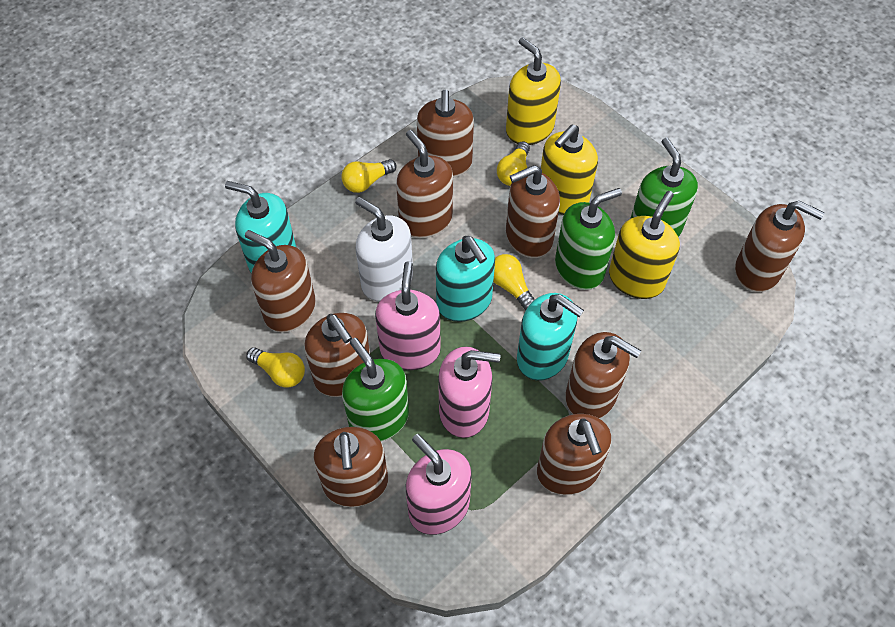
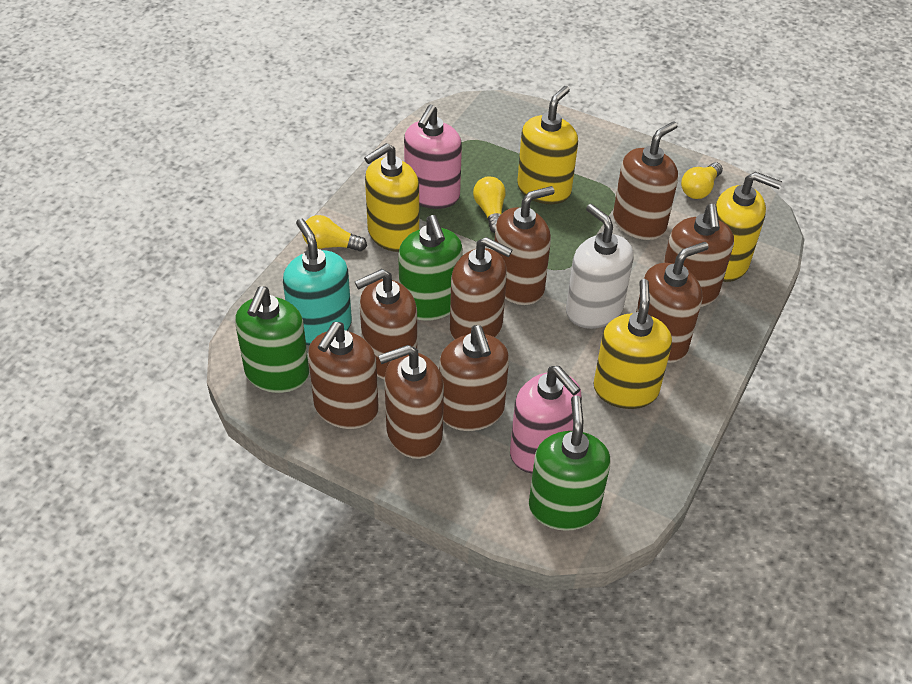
pink soap dispenser: 3 -> 2
turquoise soap dispenser: 3 -> 1
yellow light bulb: 4 -> 3
yellow soap dispenser: 3 -> 4

